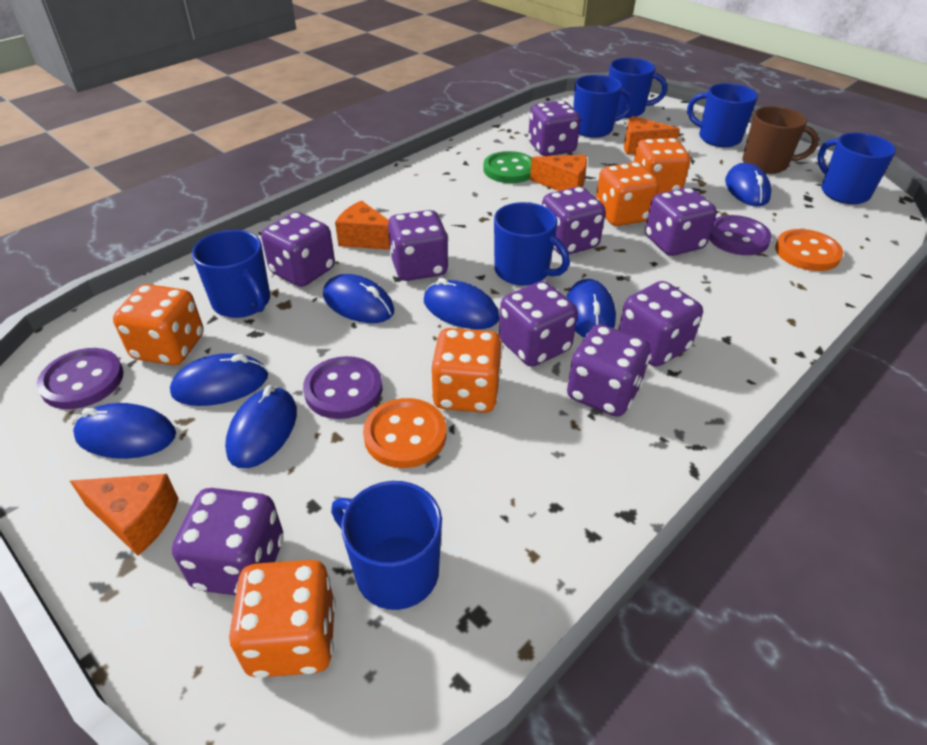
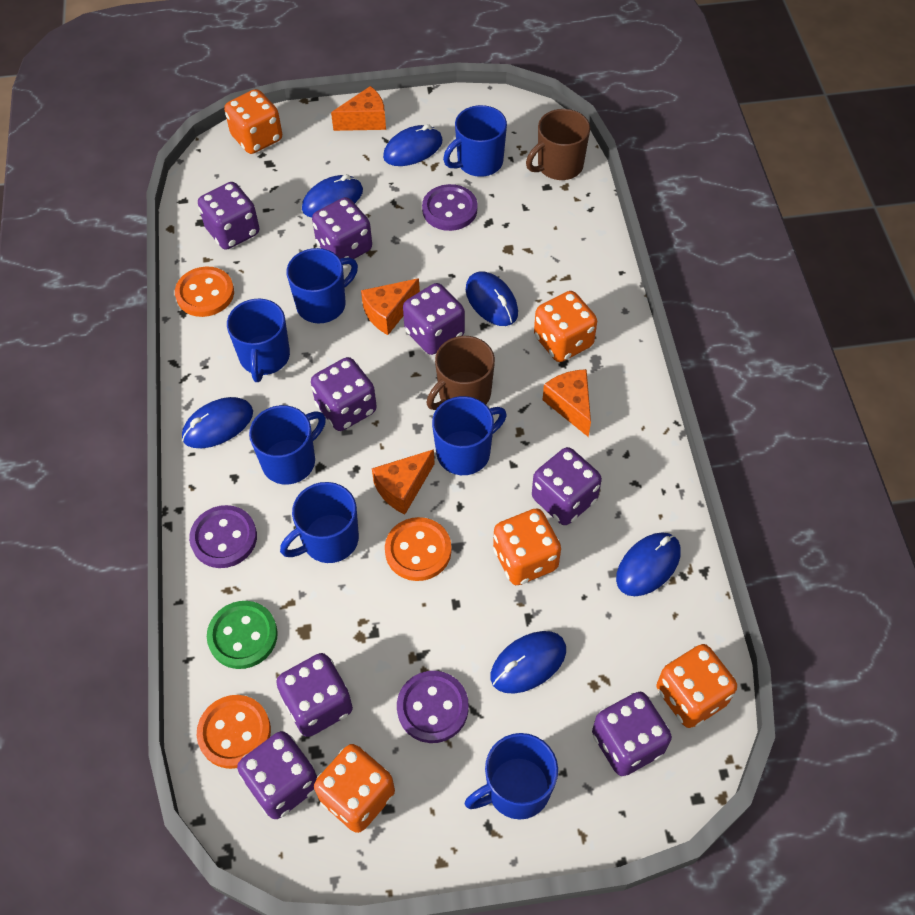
blue mouse: 7 -> 6
brown mug: 1 -> 2
orange button: 2 -> 3
purple dice: 9 -> 8

